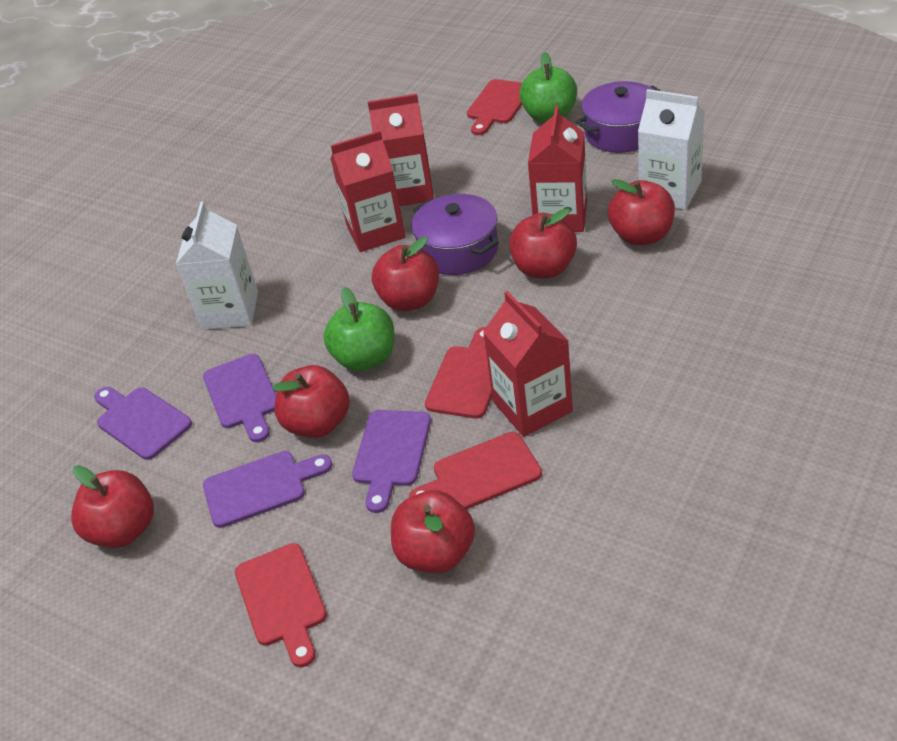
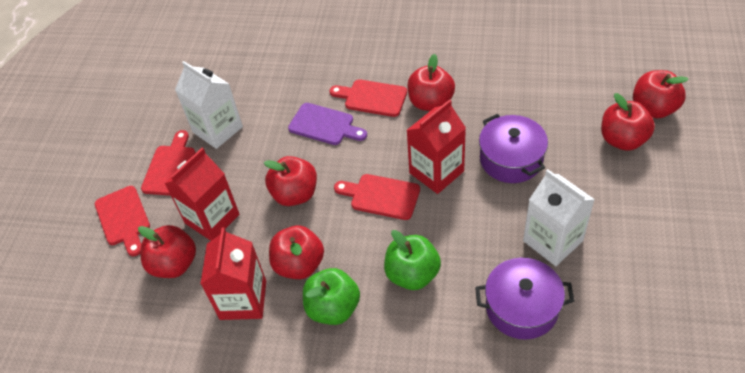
purple cutting board: 4 -> 1
red carton: 4 -> 3

